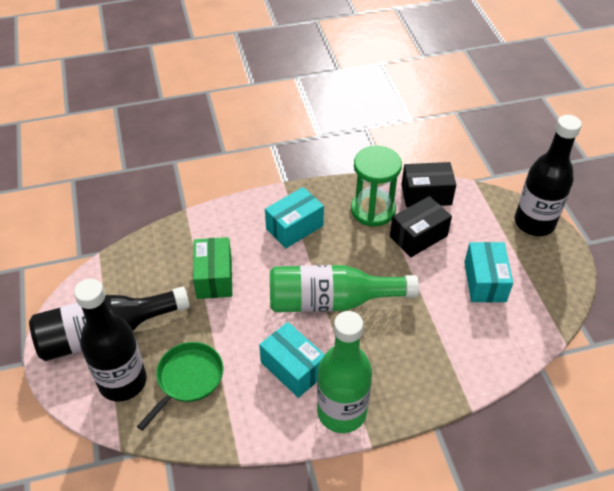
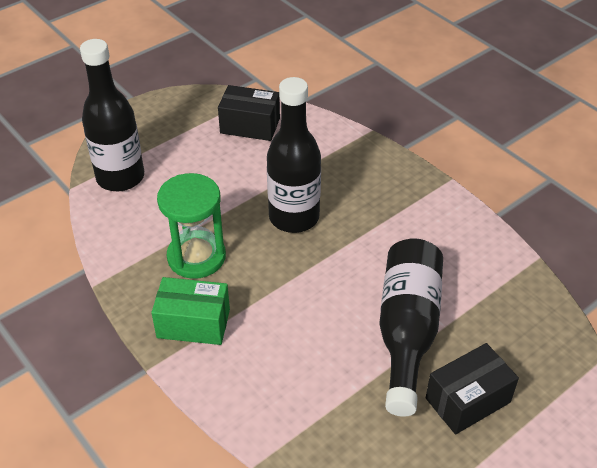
green bottle: 2 -> 0
green pan: 1 -> 0
turquoise box: 3 -> 0

